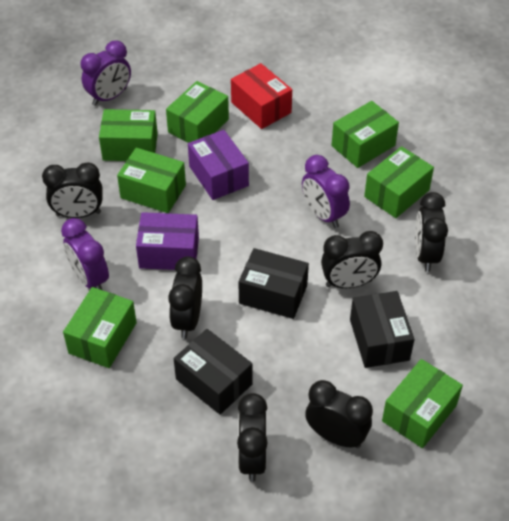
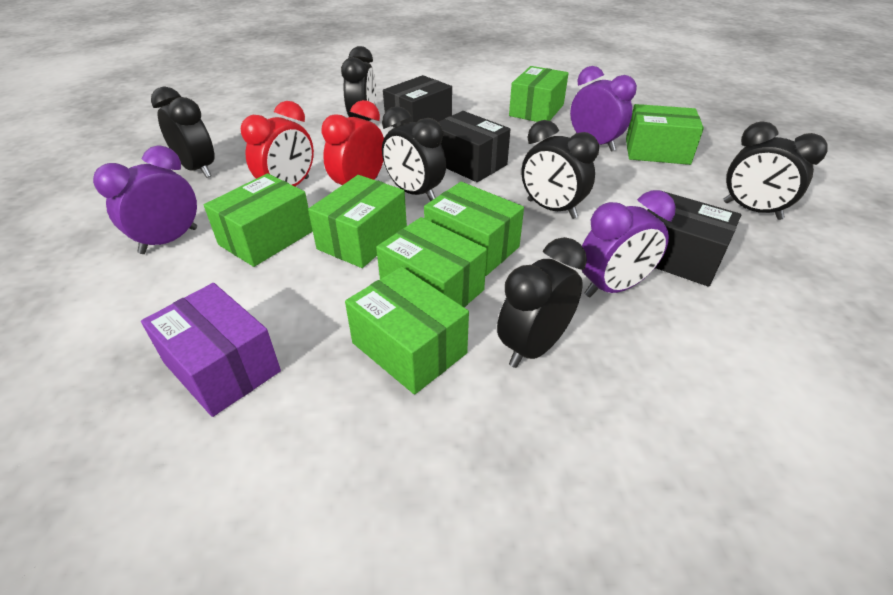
purple box: 2 -> 1
red box: 1 -> 0
red clock: 0 -> 2

